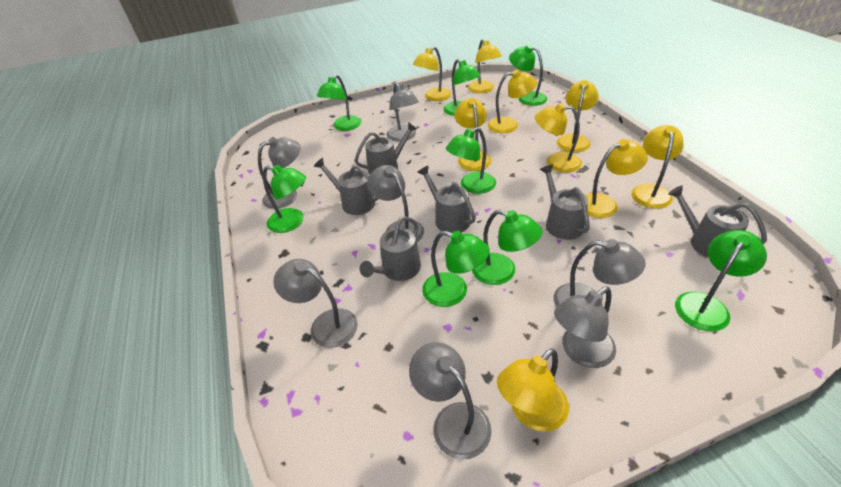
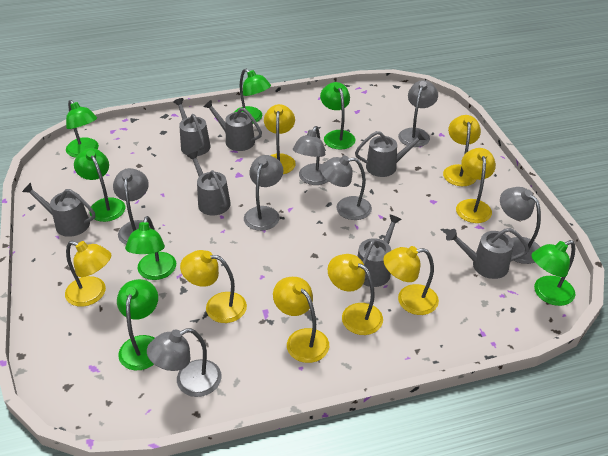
green lamp: 8 -> 7
grey watering can: 6 -> 7
yellow lamp: 9 -> 8

